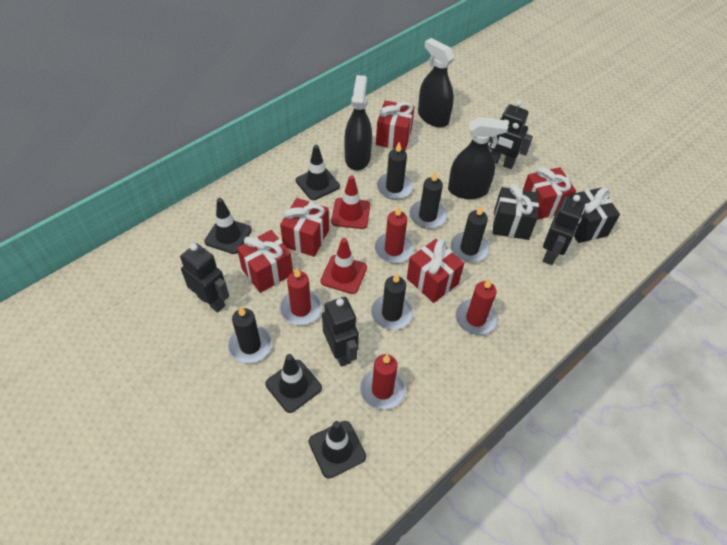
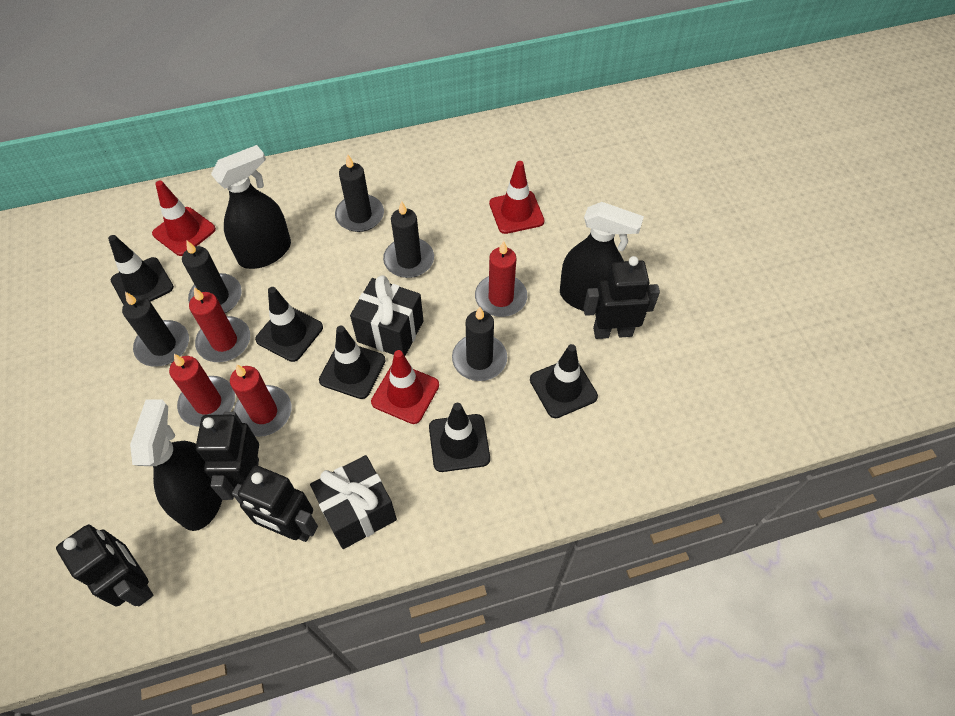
black traffic cone: 4 -> 5
red gift: 5 -> 0
red traffic cone: 2 -> 3

